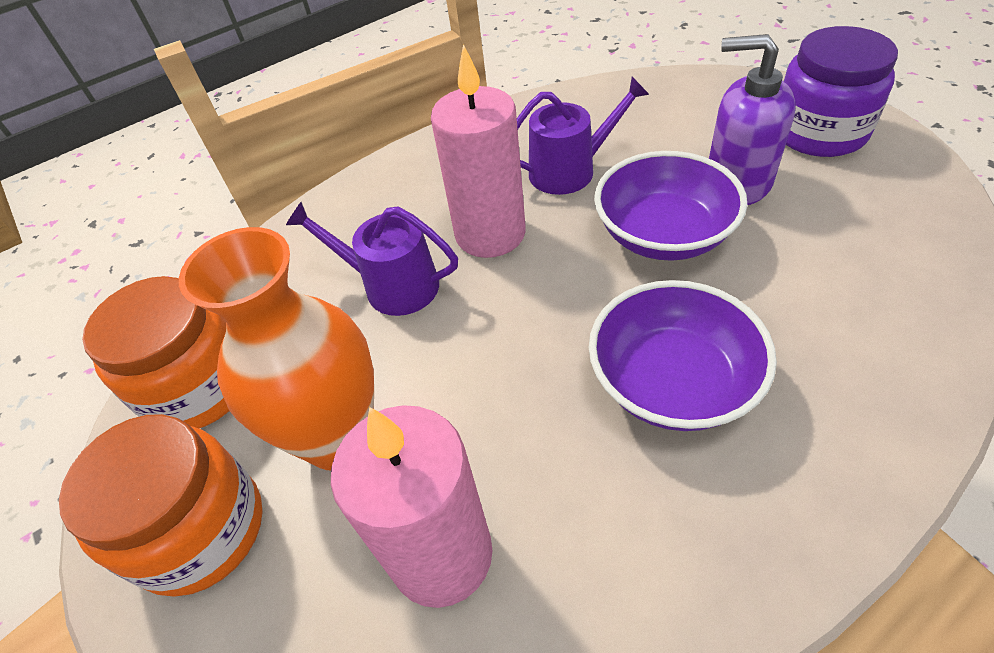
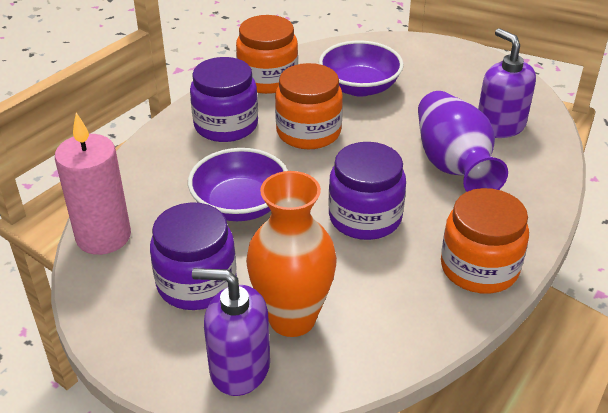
orange jar: 2 -> 3
pink candle: 2 -> 1
purple jar: 1 -> 3
purple soap dispenser: 1 -> 2
purple vase: 0 -> 1
purple watering can: 2 -> 0

